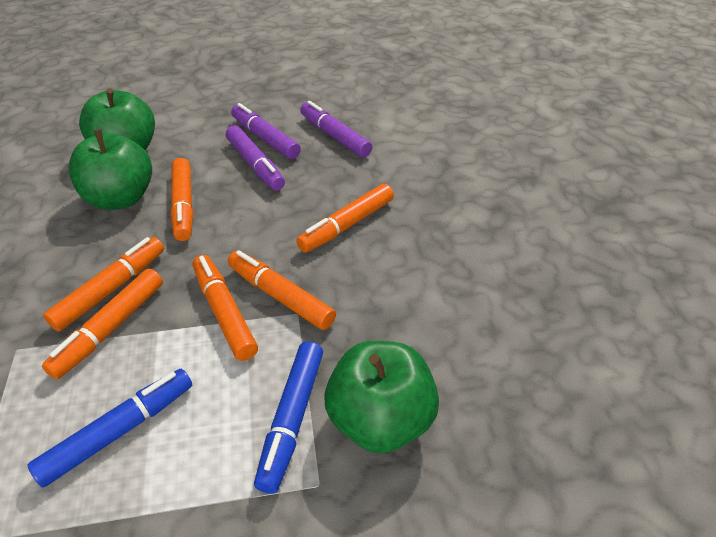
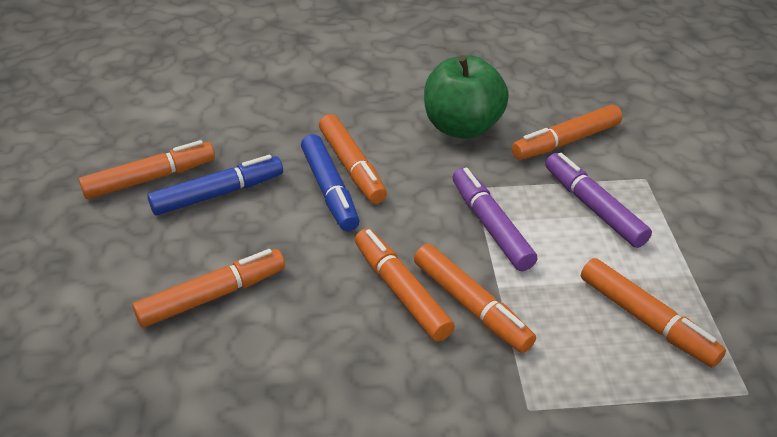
green apple: 3 -> 1
orange marker: 6 -> 7
purple marker: 3 -> 2

